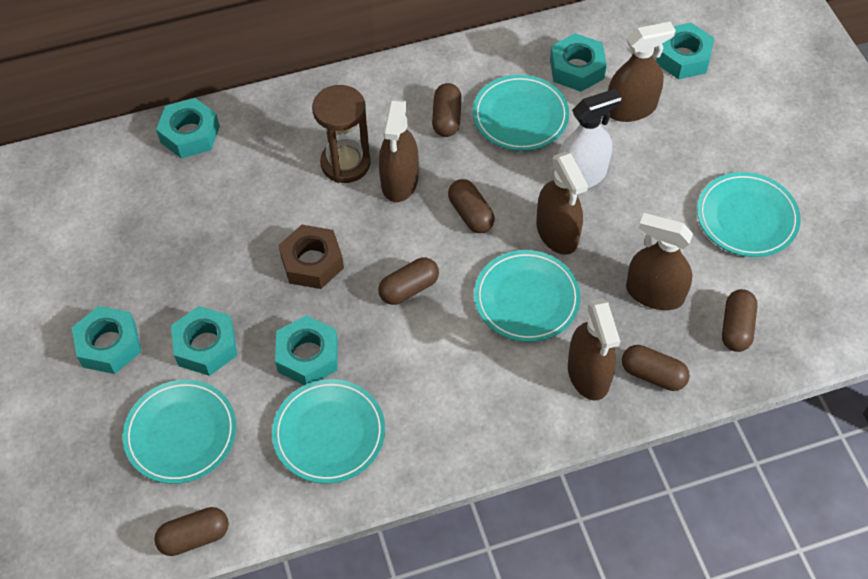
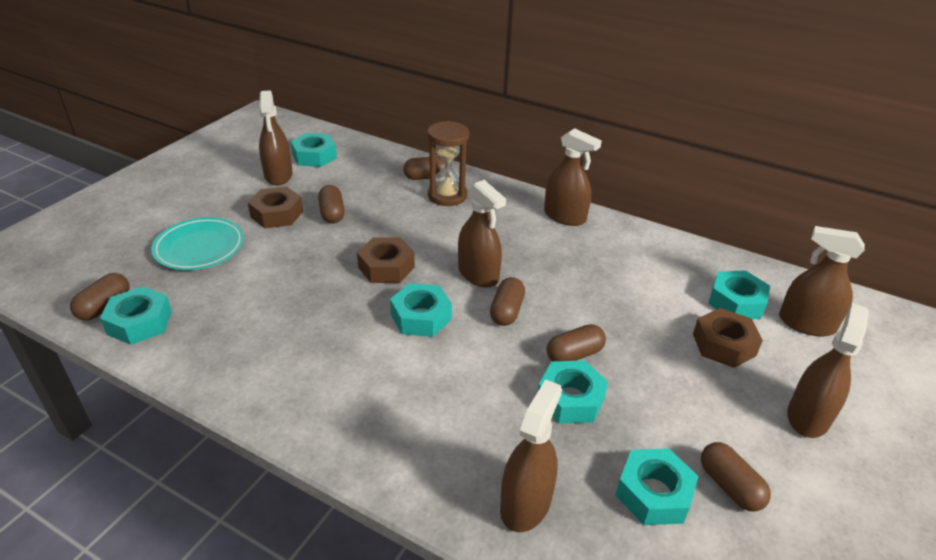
brown nut: 1 -> 3
brown spray bottle: 5 -> 6
turquoise plate: 5 -> 1
white spray bottle: 1 -> 0

